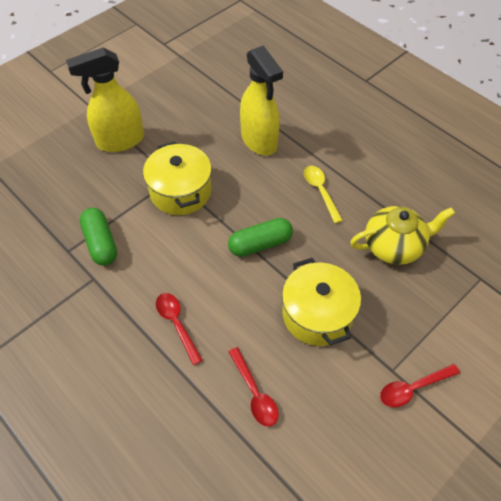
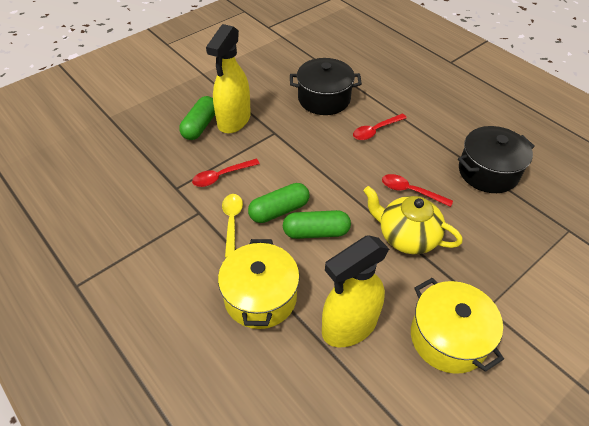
black pot: 0 -> 2
green capsule: 2 -> 3

